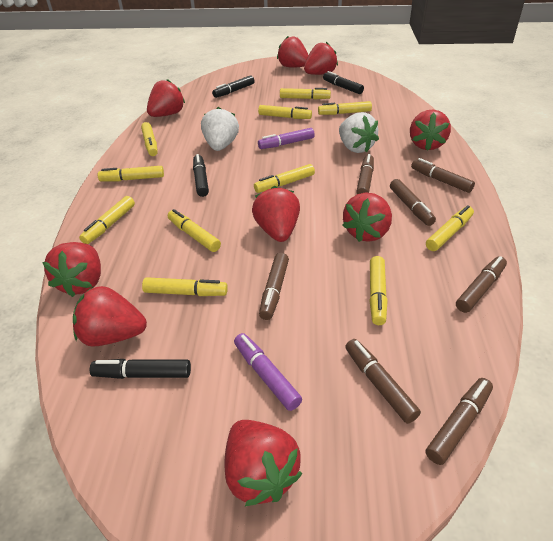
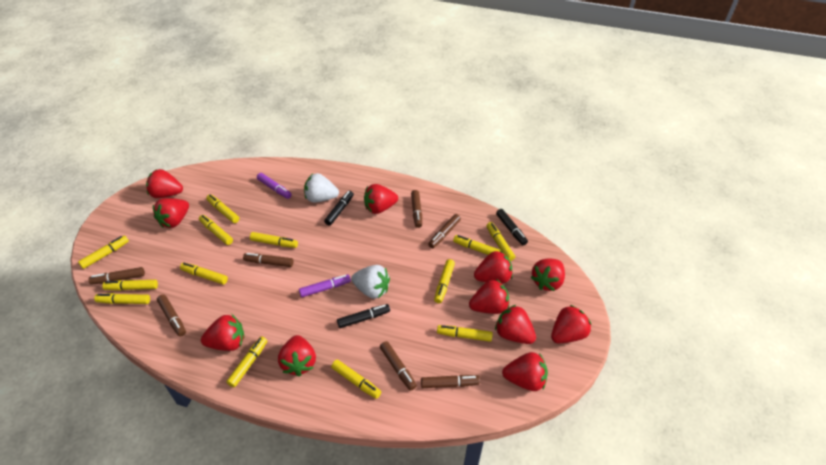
black marker: 4 -> 3
red strawberry: 9 -> 11
yellow marker: 11 -> 13

